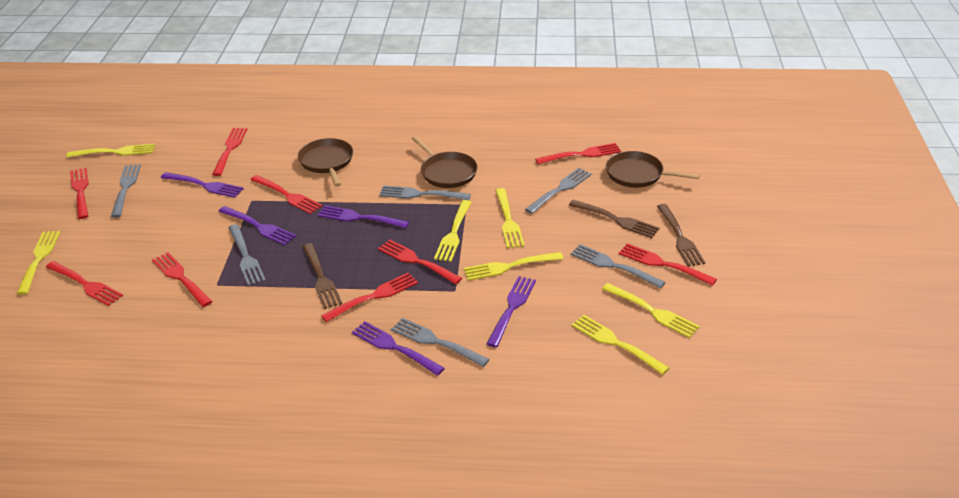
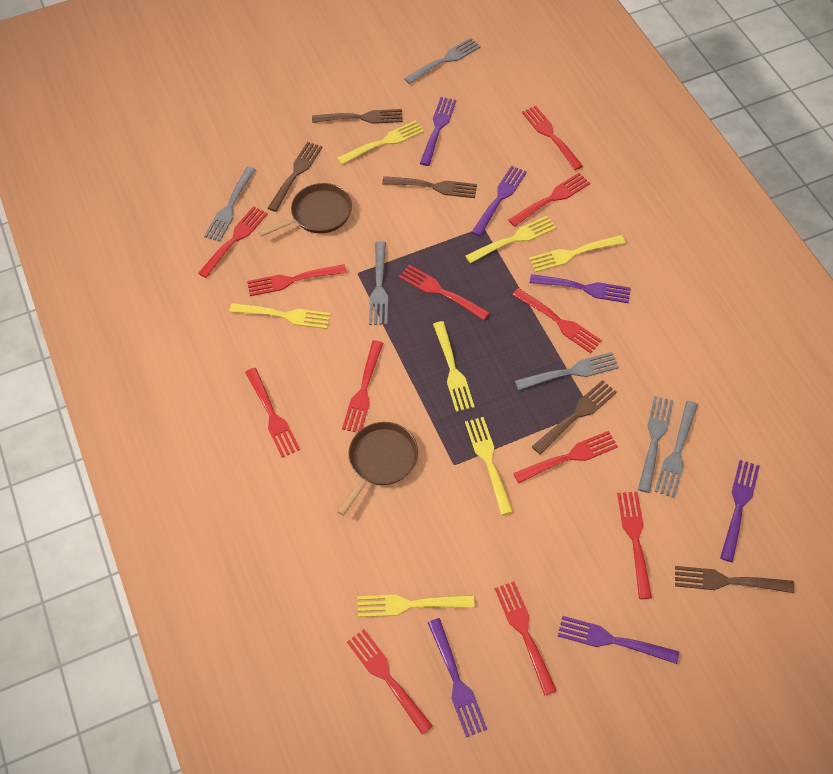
brown fork: 3 -> 5
brown pan: 3 -> 2
purple fork: 5 -> 6
red fork: 9 -> 12

